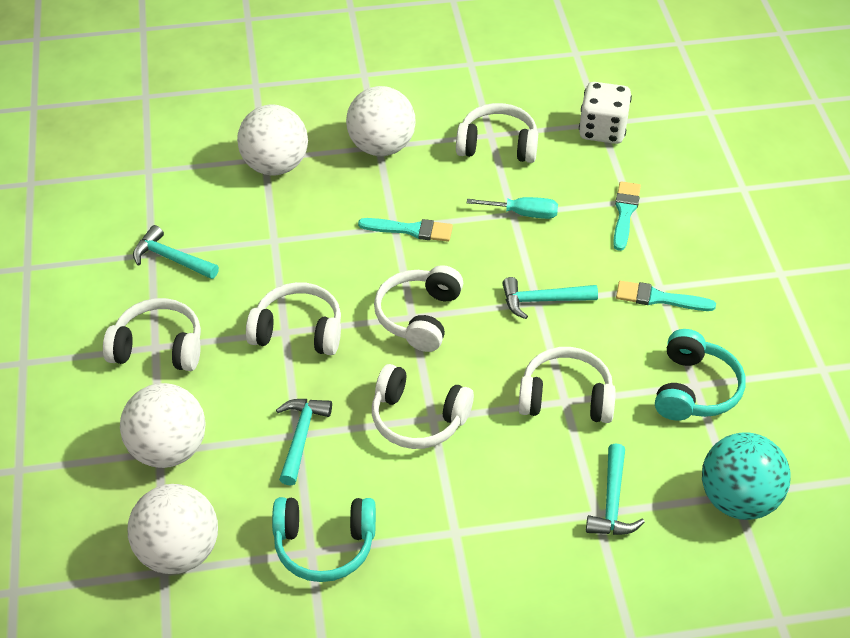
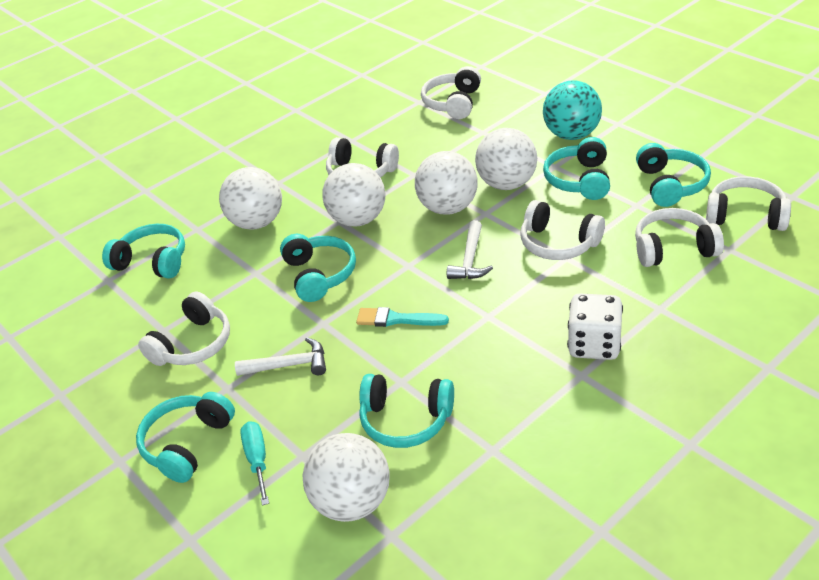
turquoise brush: 3 -> 1
turquoise hammer: 4 -> 0
turquoise headphones: 2 -> 6
white ball: 4 -> 5
white hammer: 0 -> 2

